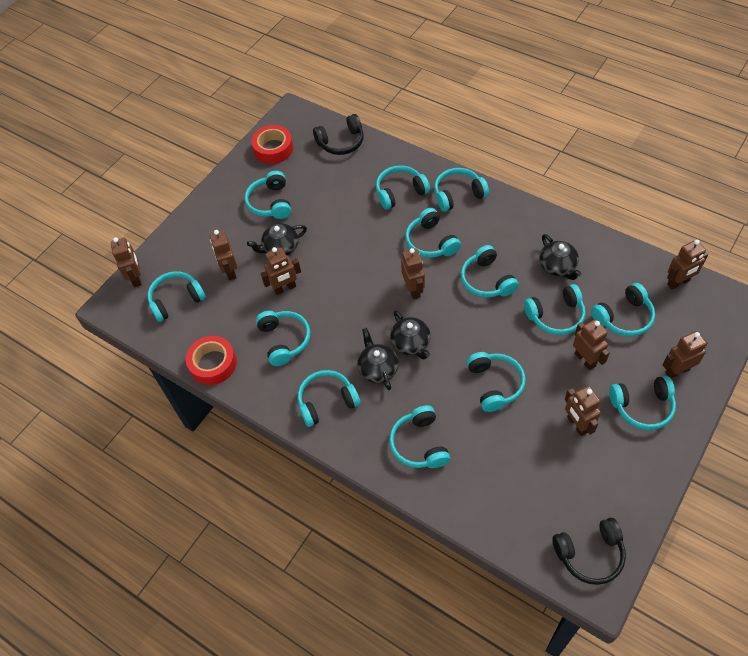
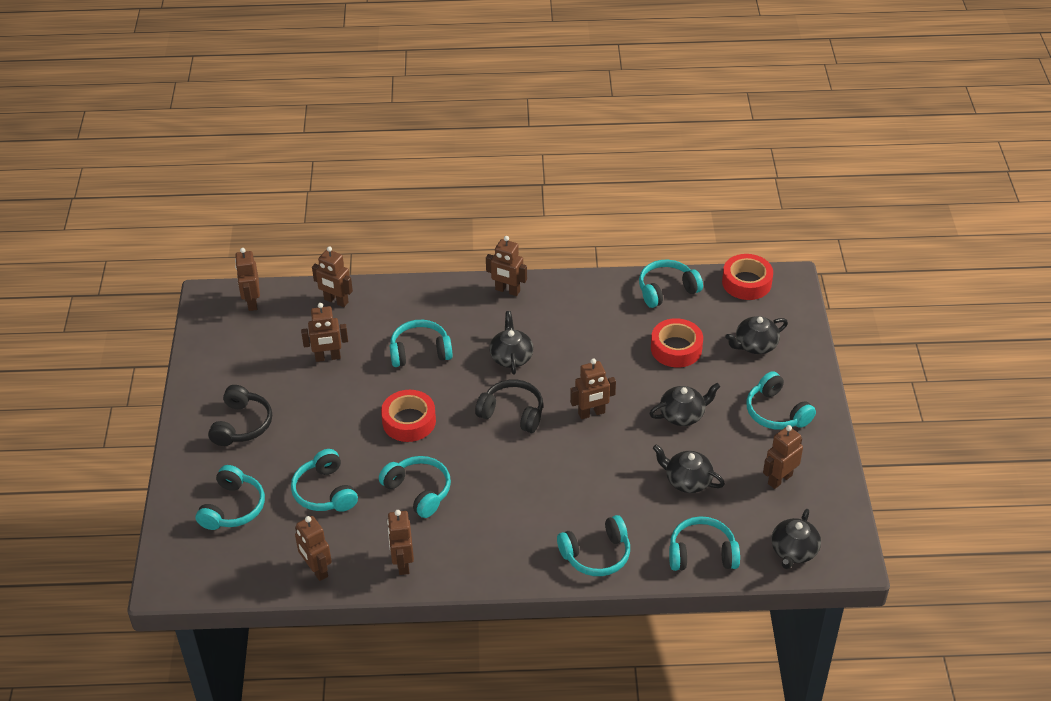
black teapot: 4 -> 5
red tape: 2 -> 3
turquoise headphones: 13 -> 8

